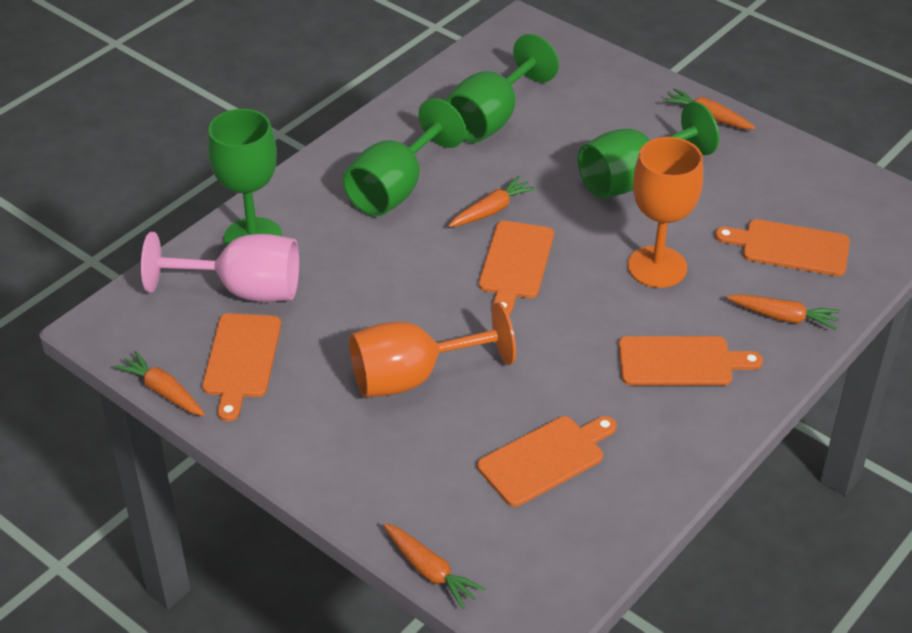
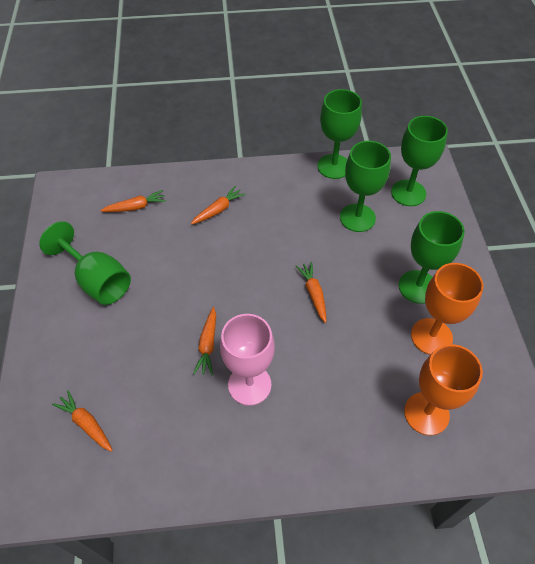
green goblet: 4 -> 5
orange cutting board: 5 -> 0

